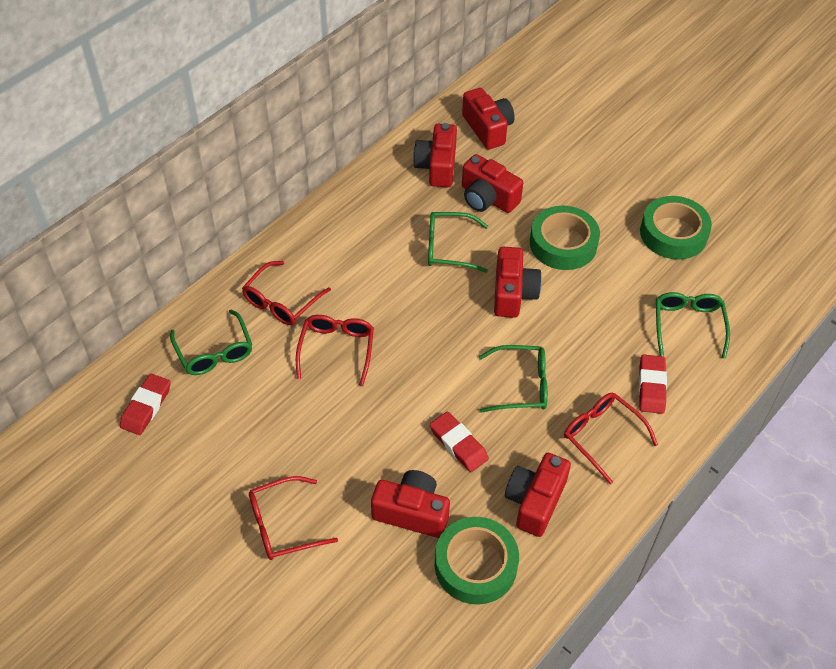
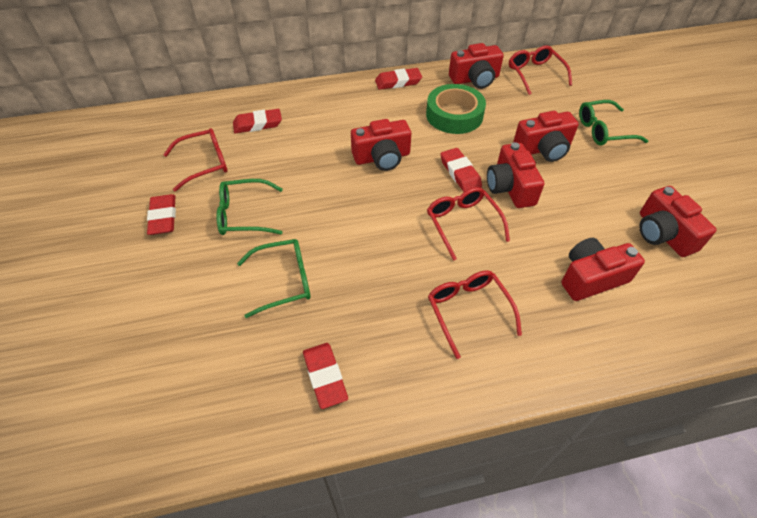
green glasses: 4 -> 3
green tape: 3 -> 1
red eraser: 3 -> 5

